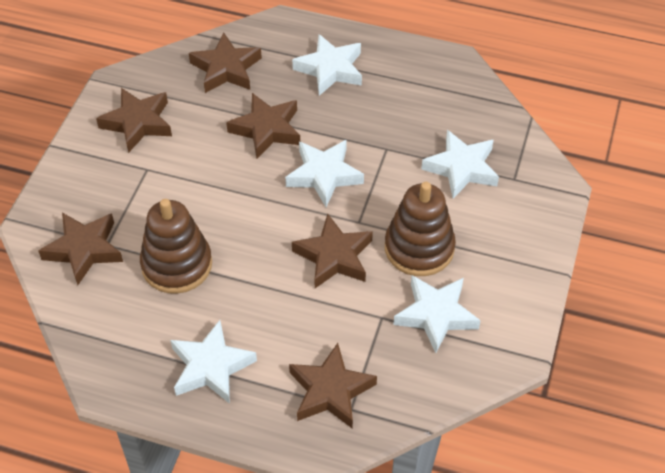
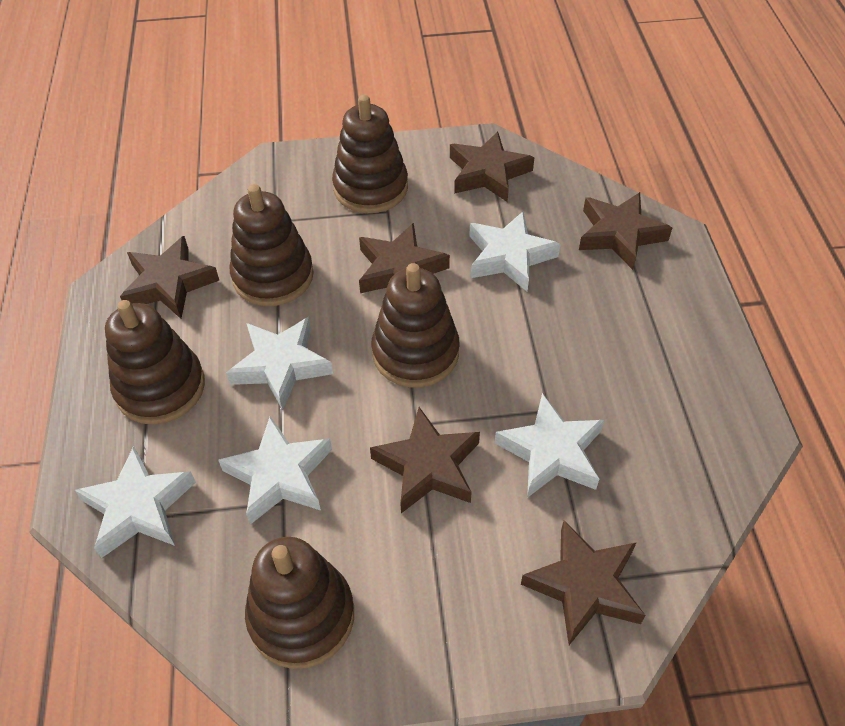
brown stacking toy: 2 -> 5

